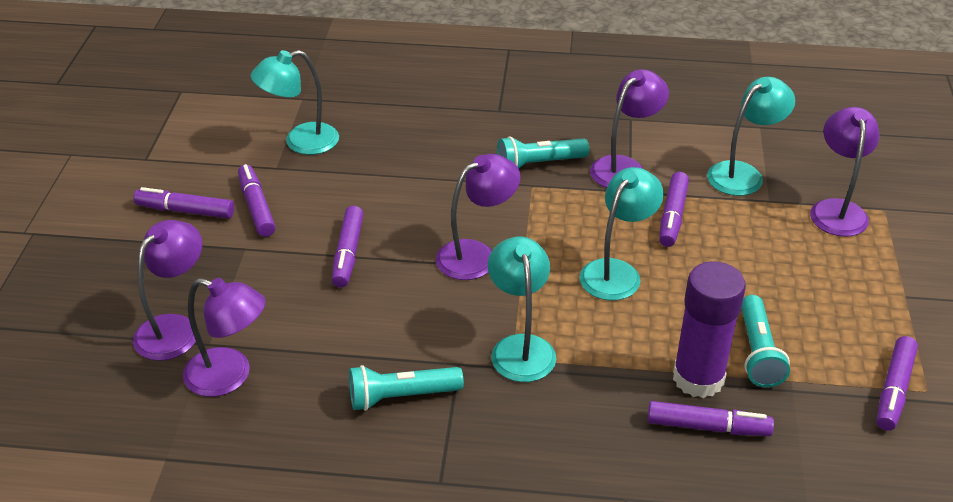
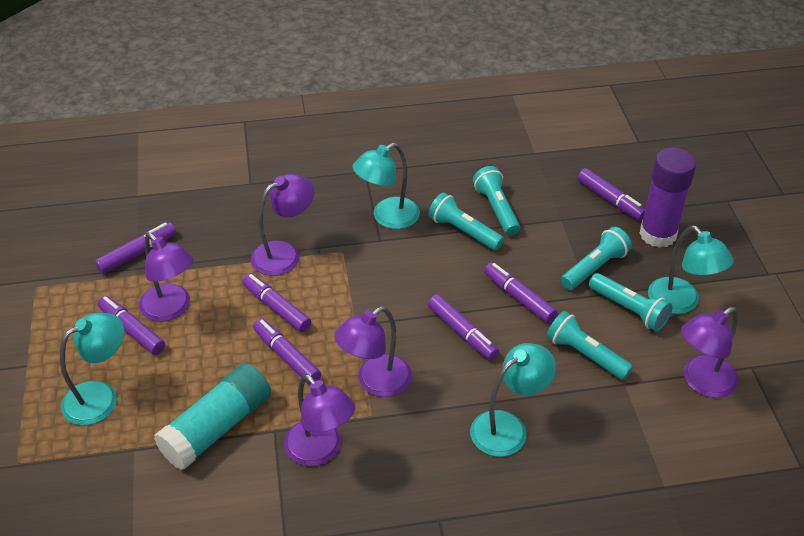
purple marker: 6 -> 7
turquoise flashlight: 3 -> 5
turquoise glue stick: 0 -> 1

